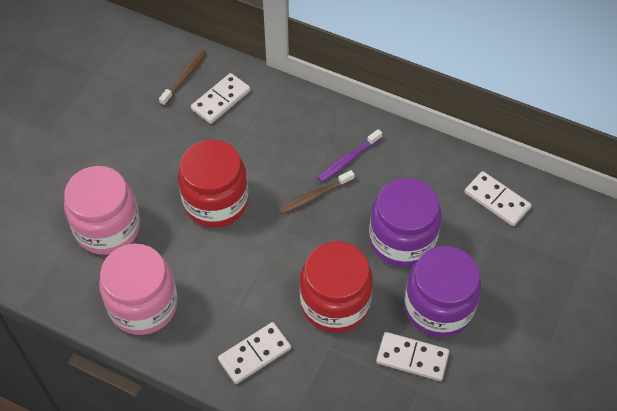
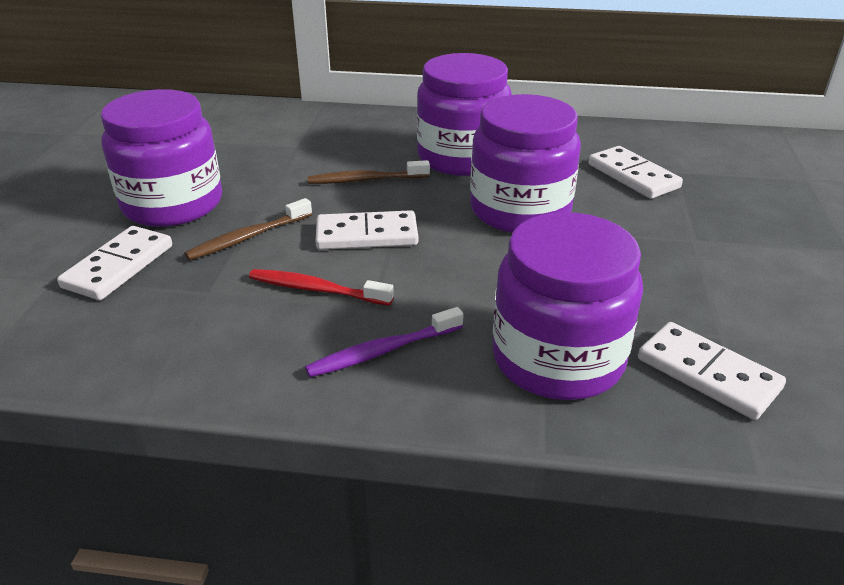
pink jar: 2 -> 0
purple jar: 2 -> 4
red jar: 2 -> 0
red toothbrush: 0 -> 1

